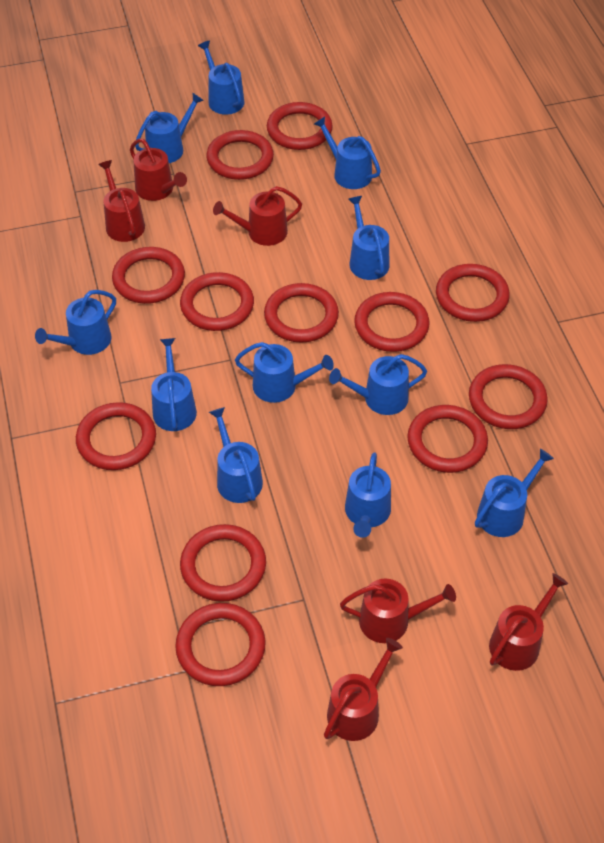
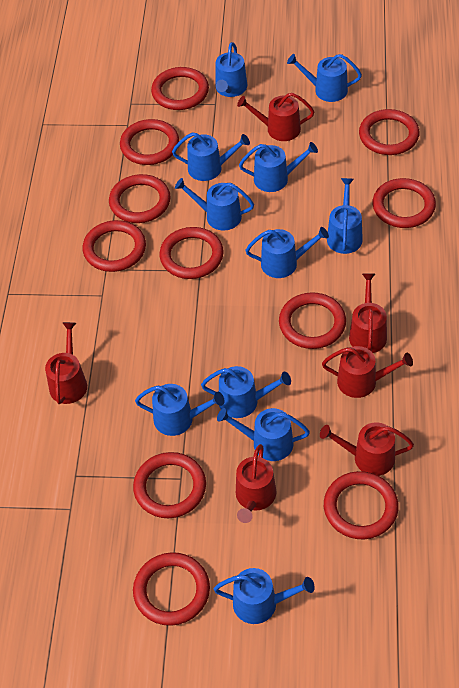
red ring: 12 -> 11

